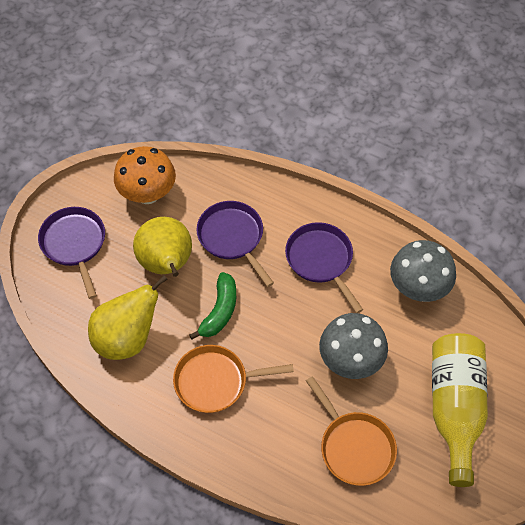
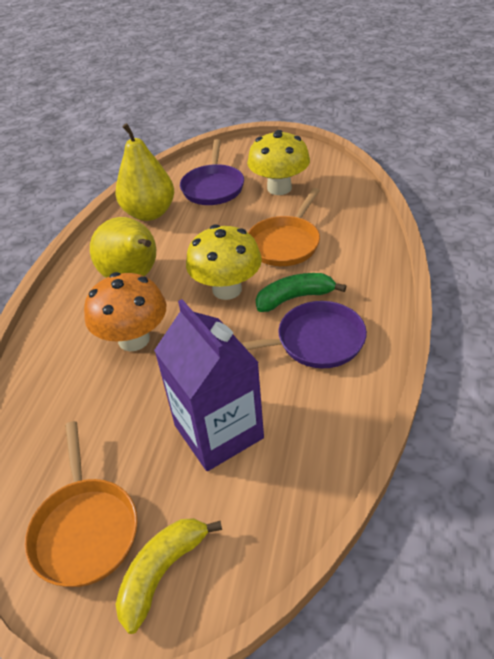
grey mushroom: 2 -> 0
purple carton: 0 -> 1
purple pan: 3 -> 2
yellow banana: 0 -> 1
yellow bottle: 1 -> 0
yellow mushroom: 0 -> 2

